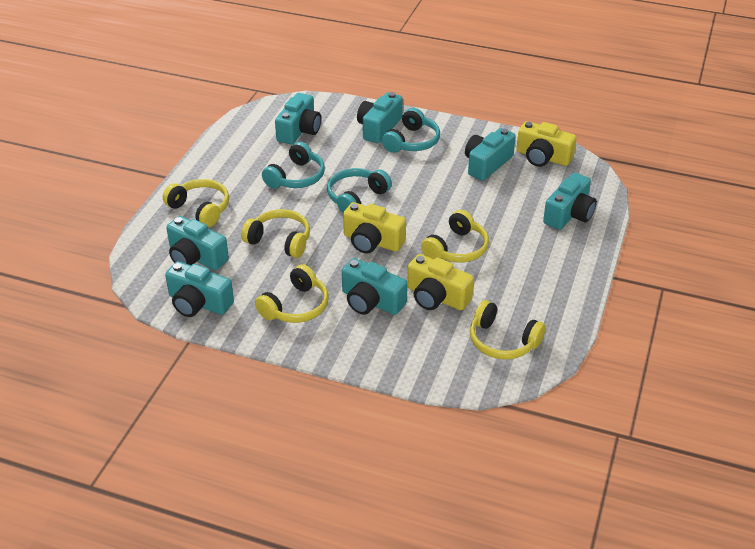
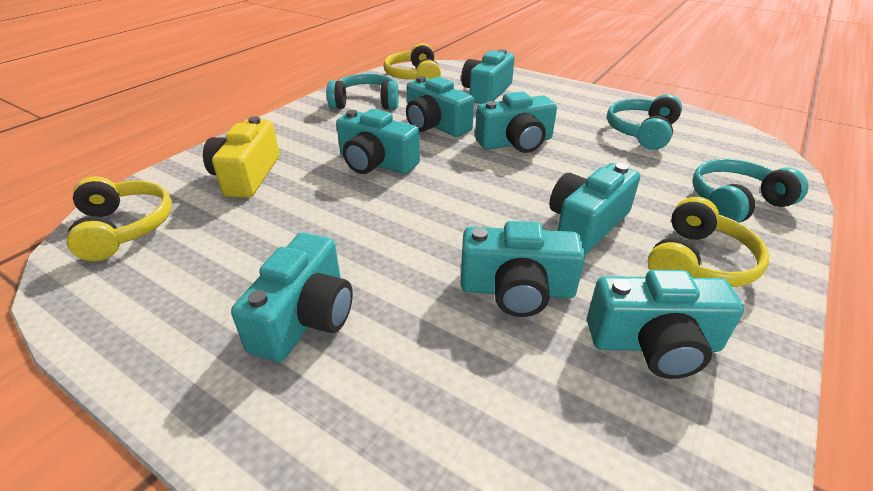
turquoise camera: 7 -> 8
yellow camera: 3 -> 1
yellow headphones: 5 -> 3

